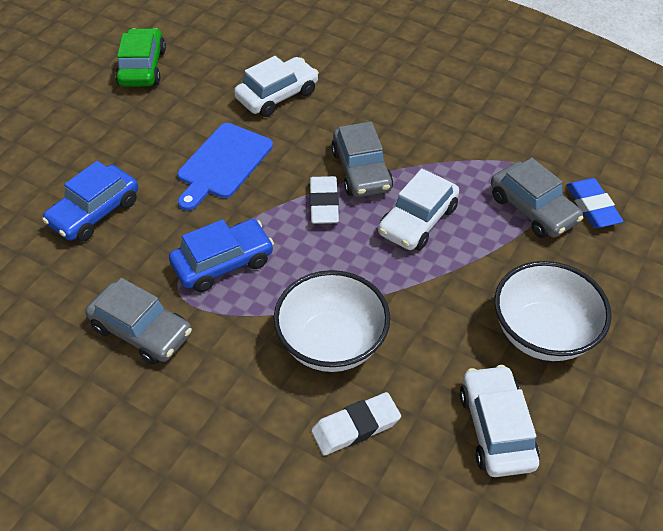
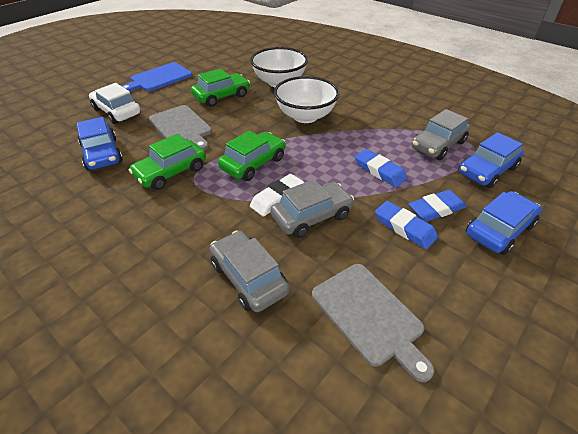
blue car: 2 -> 3
blue eraser: 1 -> 3
green car: 1 -> 3
grey cutting board: 0 -> 2
white car: 3 -> 1
white eraser: 2 -> 1

